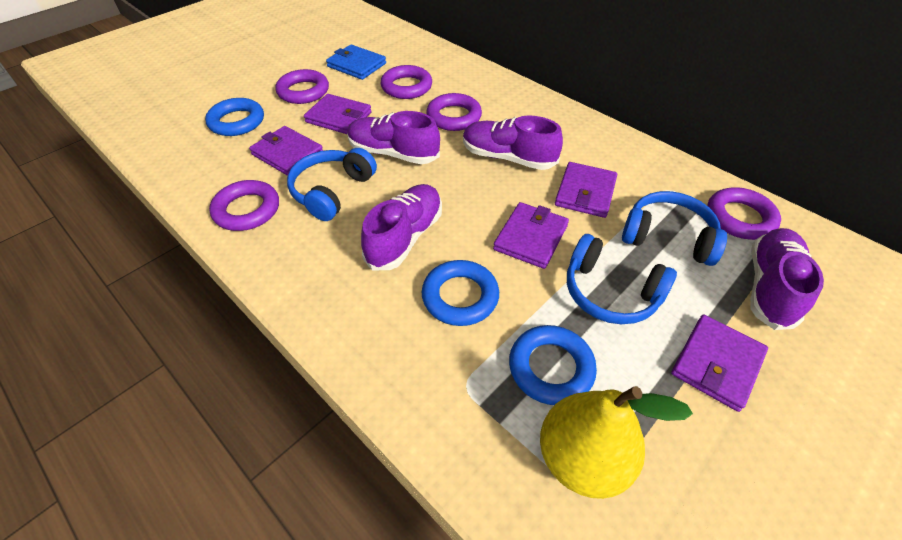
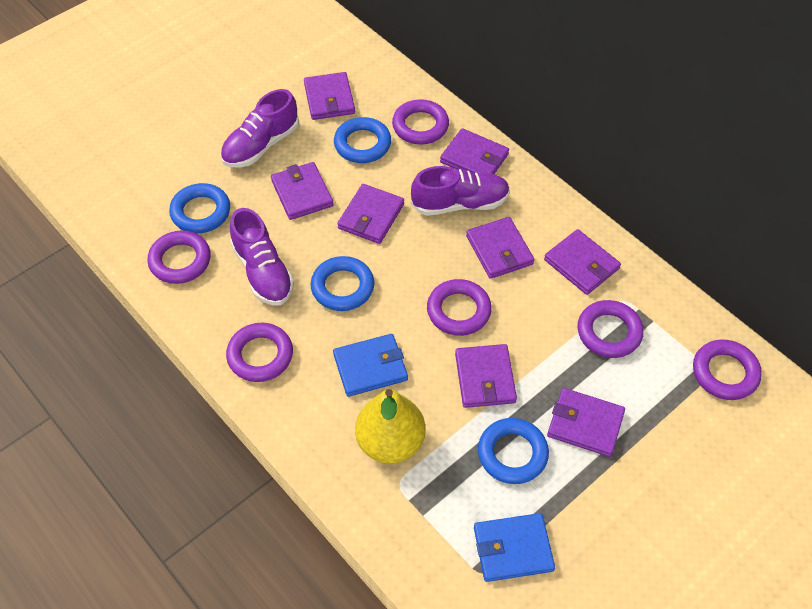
blue headphones: 3 -> 0
blue ring: 3 -> 4
blue wallet: 1 -> 2
purple ring: 5 -> 6
purple shoe: 4 -> 3
purple wallet: 5 -> 8

